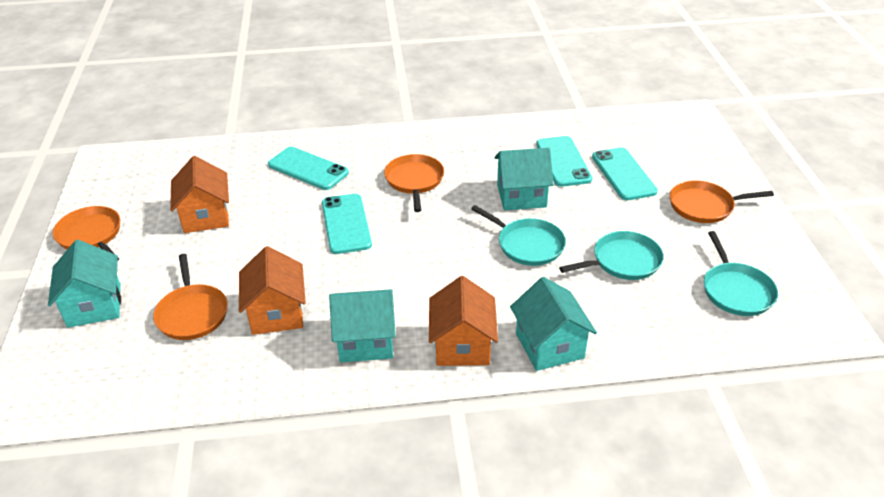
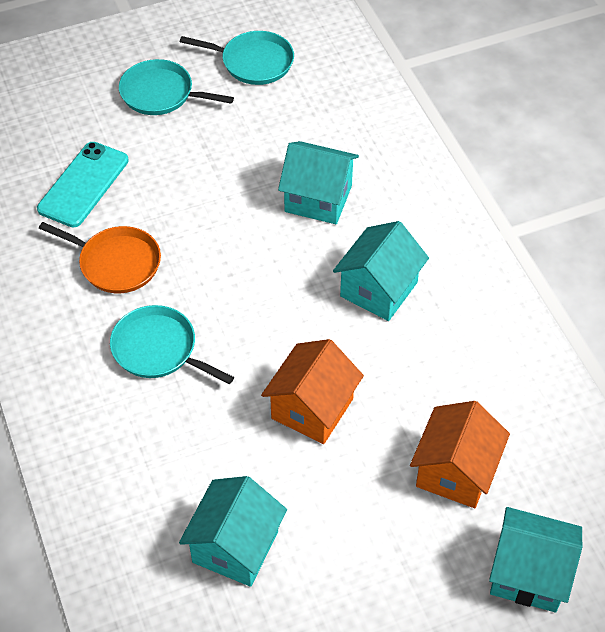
orange house: 3 -> 2
orange pan: 4 -> 1
turquoise phone: 4 -> 1

